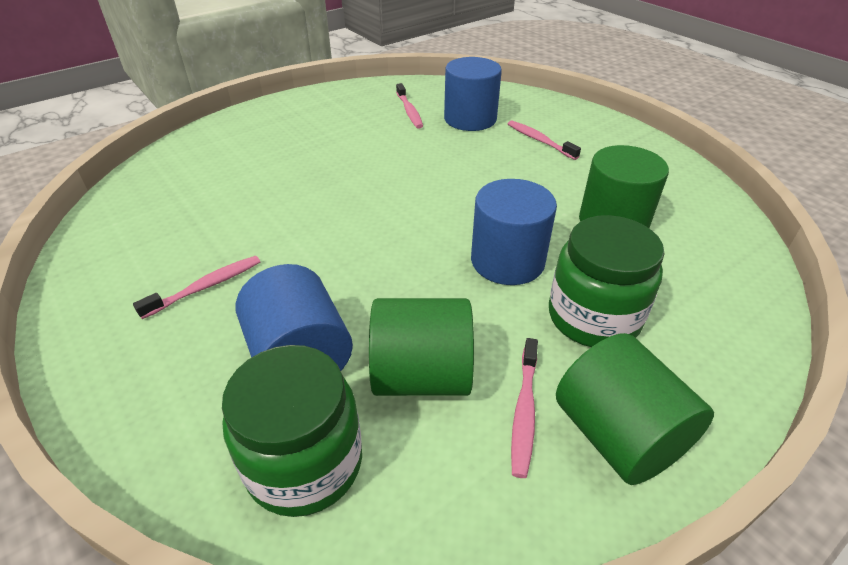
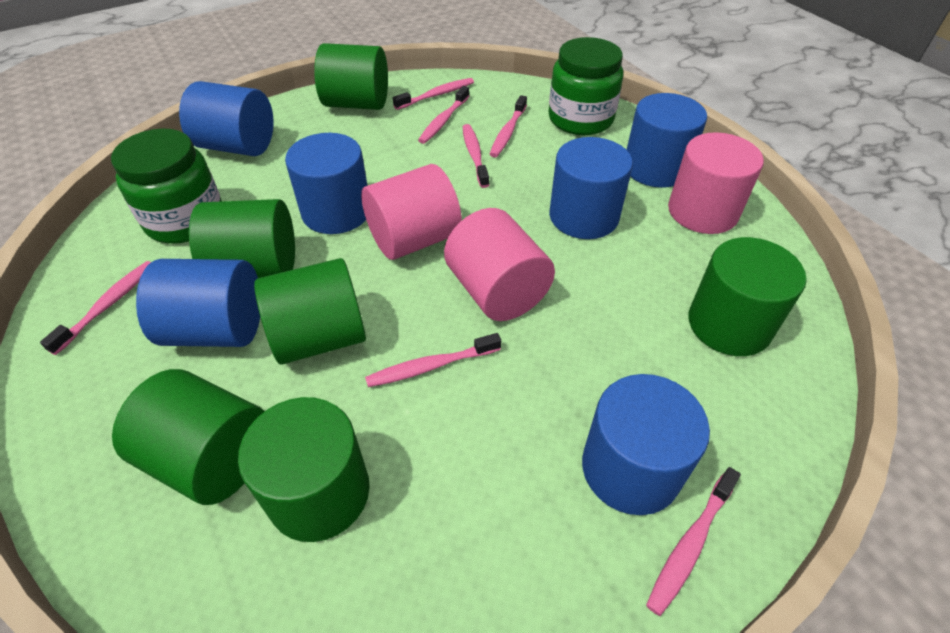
blue cylinder: 3 -> 6
green cylinder: 3 -> 6
pink cylinder: 0 -> 3
pink toothbrush: 4 -> 7

